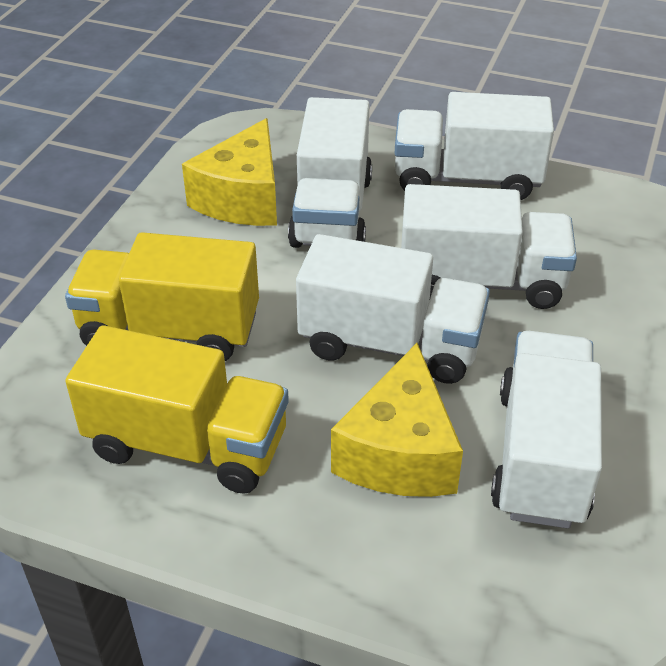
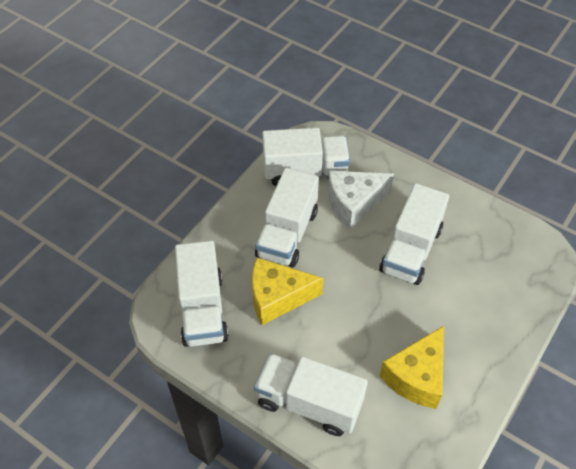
white cheese: 0 -> 1
yellow truck: 2 -> 0

